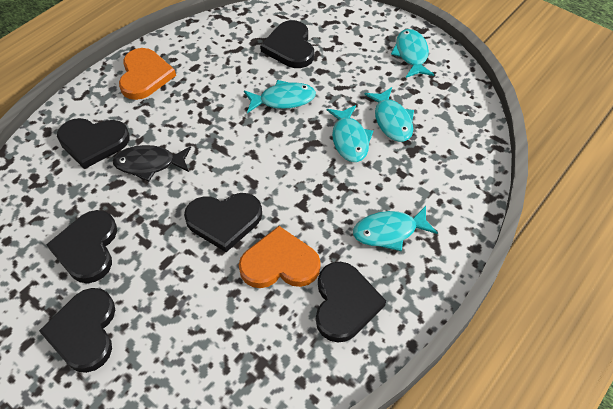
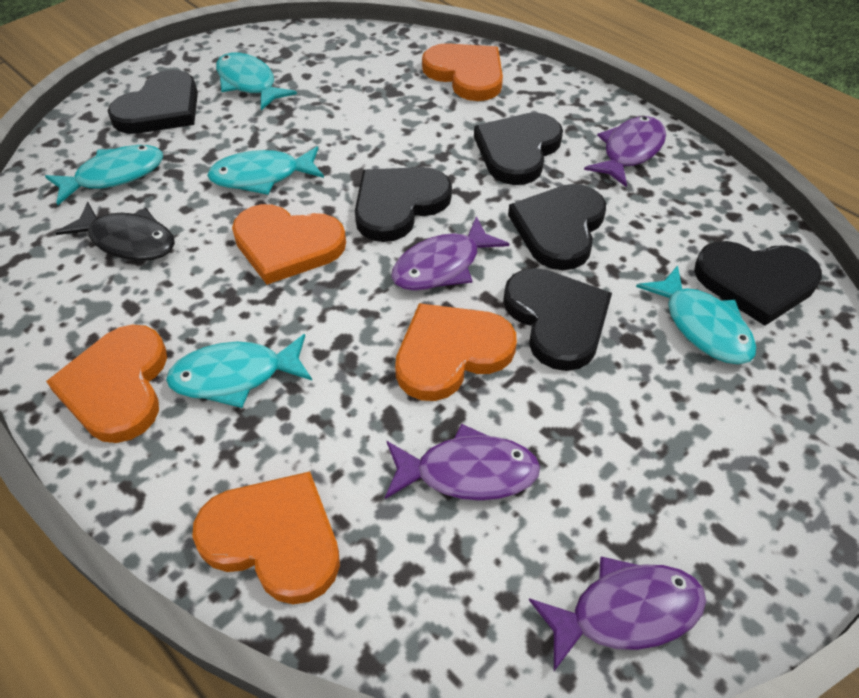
orange heart: 2 -> 5
purple fish: 0 -> 4

